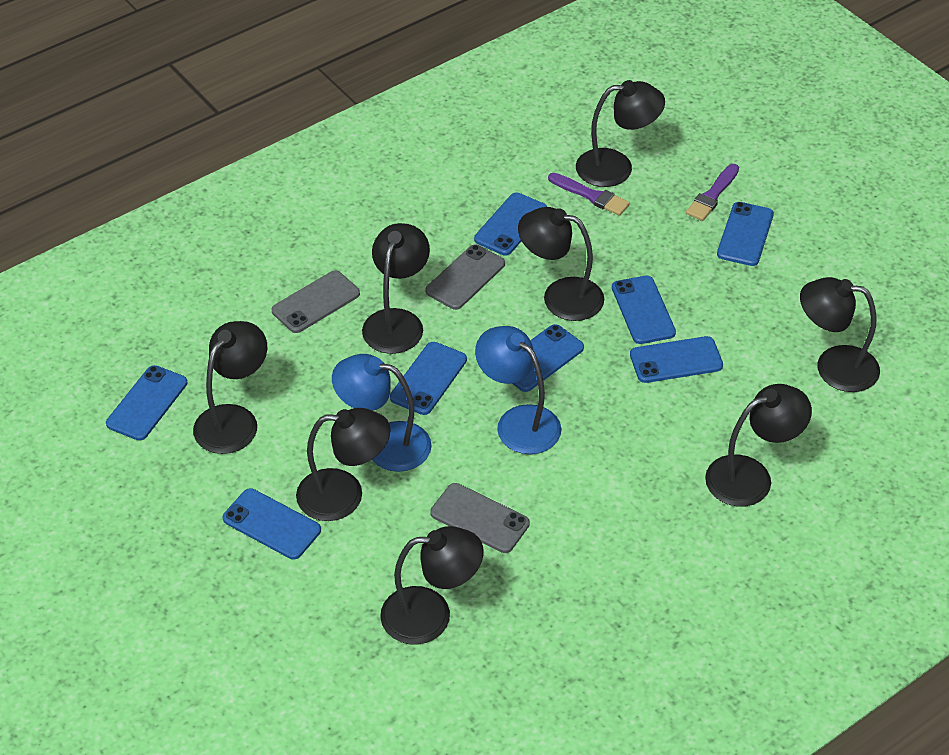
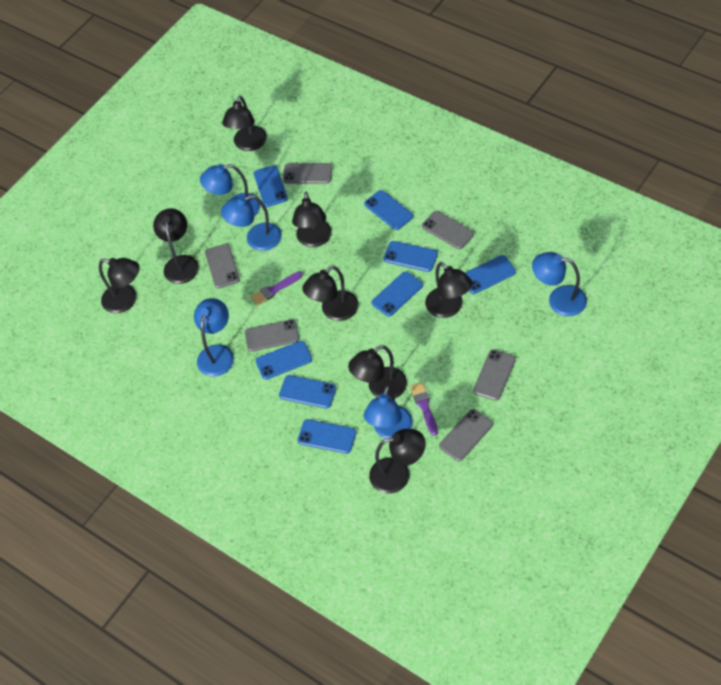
blue lamp: 2 -> 5
grey phone: 3 -> 6

